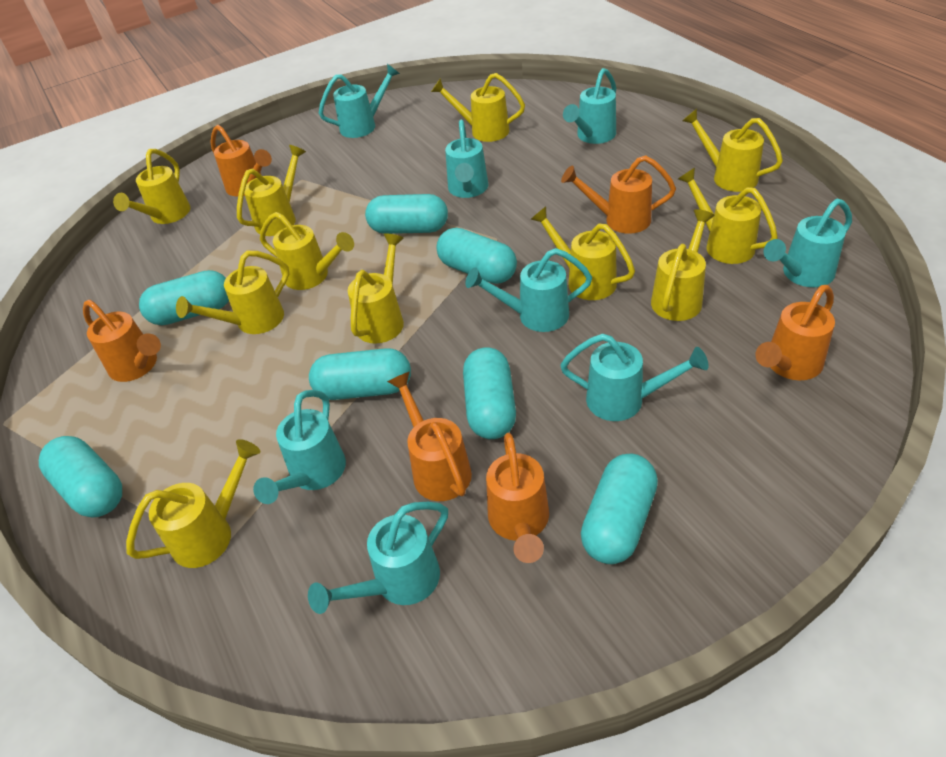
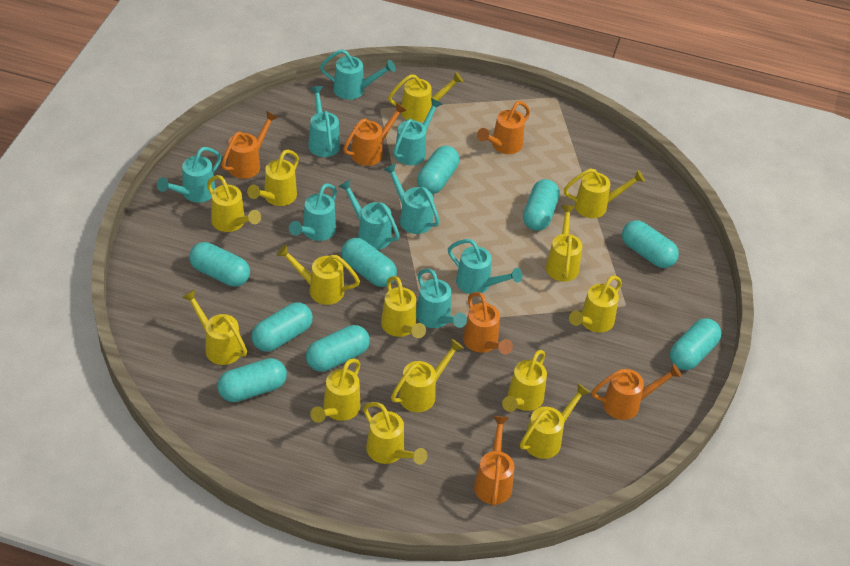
turquoise capsule: 7 -> 9
turquoise watering can: 8 -> 9
yellow watering can: 11 -> 14

